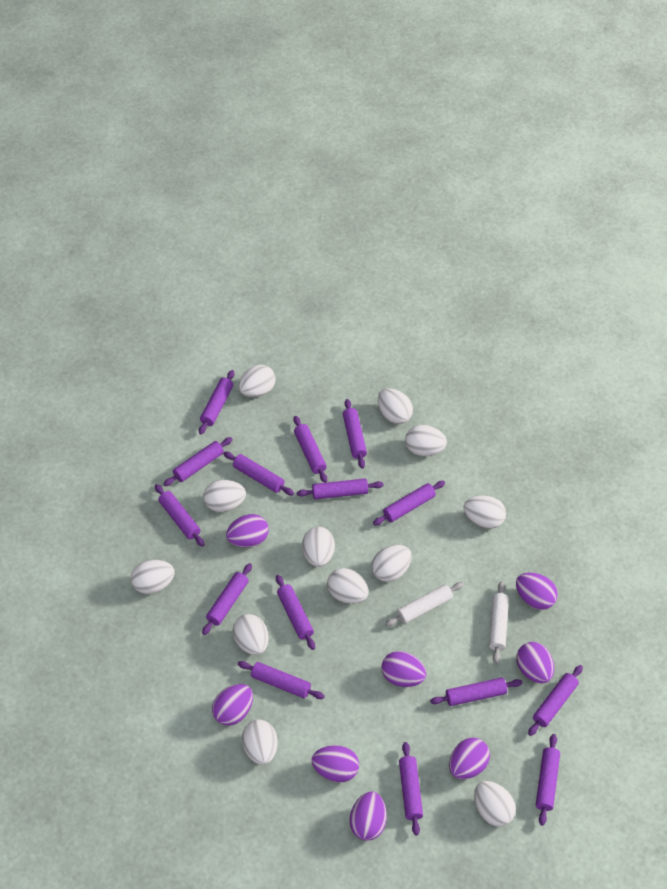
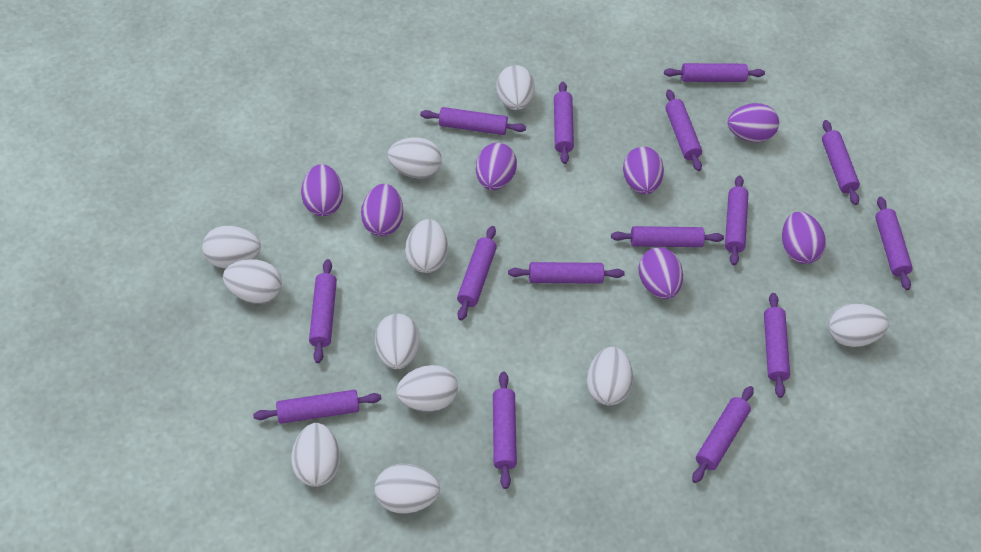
purple egg: 8 -> 7
white egg: 12 -> 11
white rolling pin: 2 -> 0

